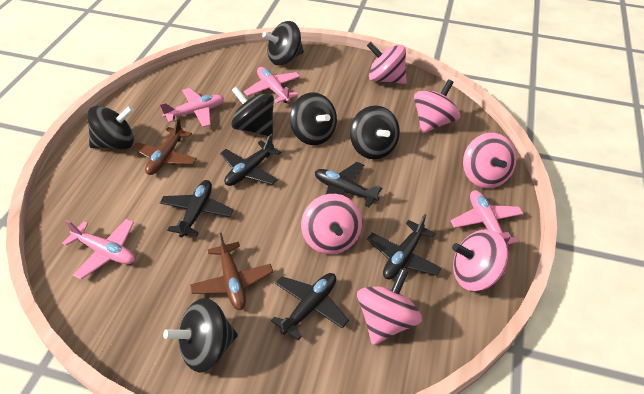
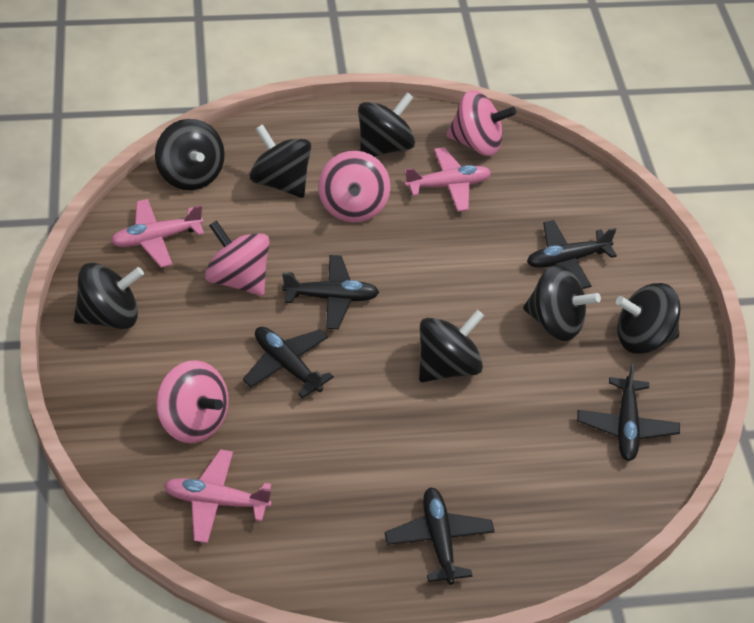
black spinning top: 6 -> 7
brown plane: 2 -> 0
pink plane: 4 -> 3
pink spinning top: 6 -> 4

